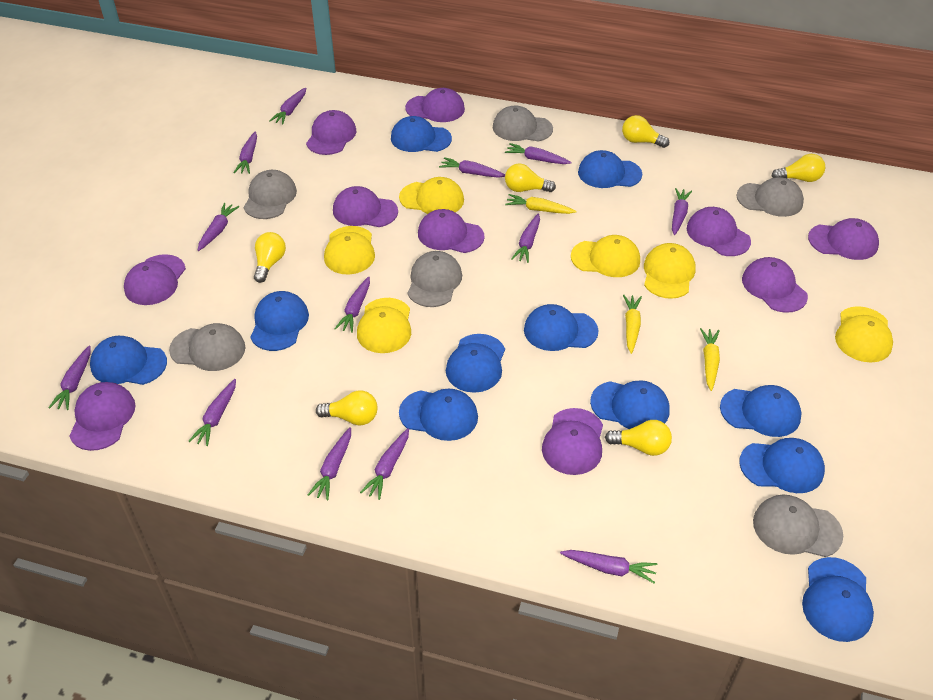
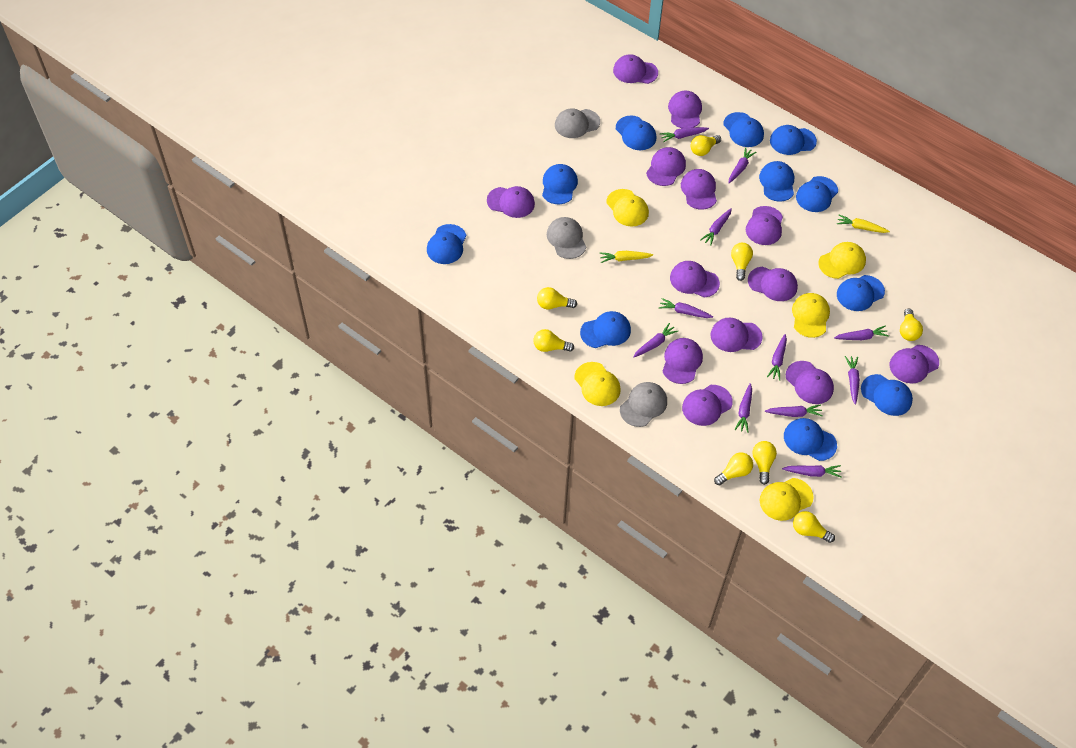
grey cap: 6 -> 3
purple cap: 10 -> 13
purple carrot: 13 -> 11
yellow cap: 6 -> 5
yellow carrot: 3 -> 2
yellow light bulb: 6 -> 8

